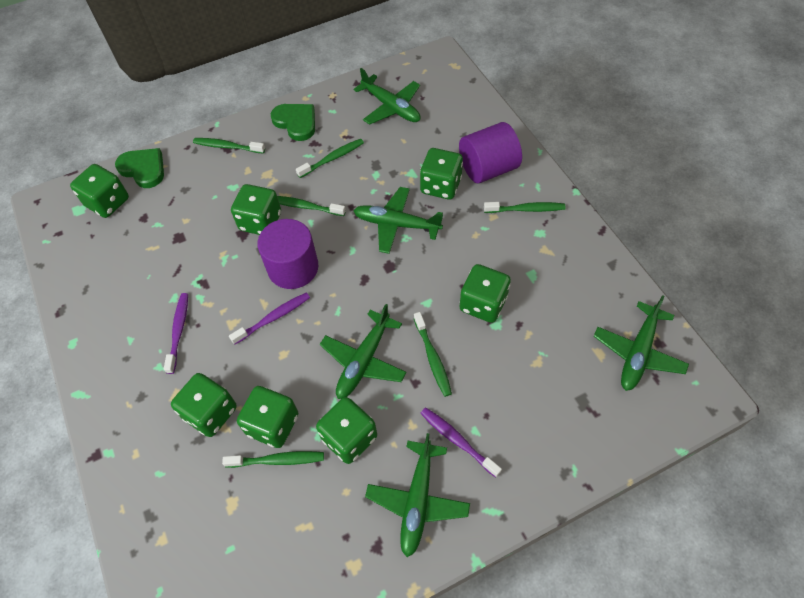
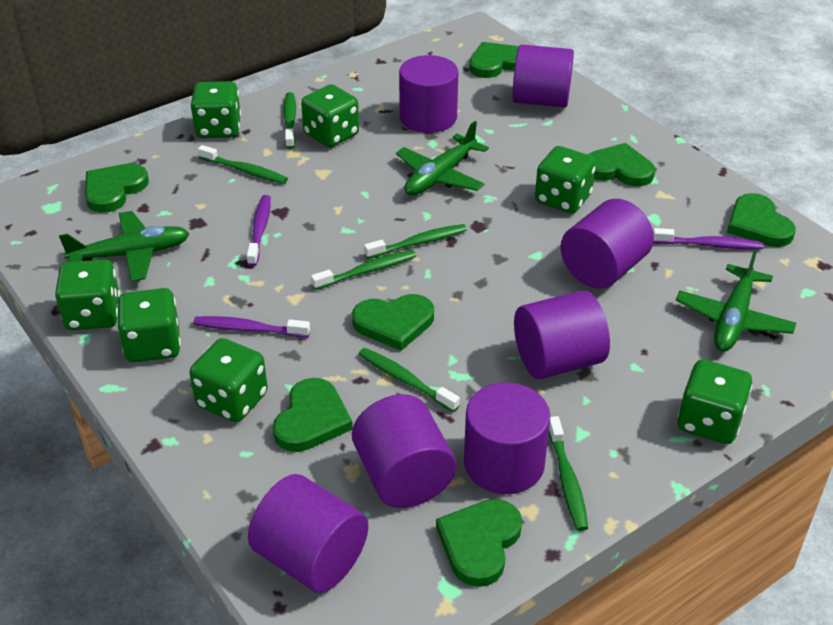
green heart: 2 -> 7
green plane: 5 -> 3
purple cylinder: 2 -> 7

